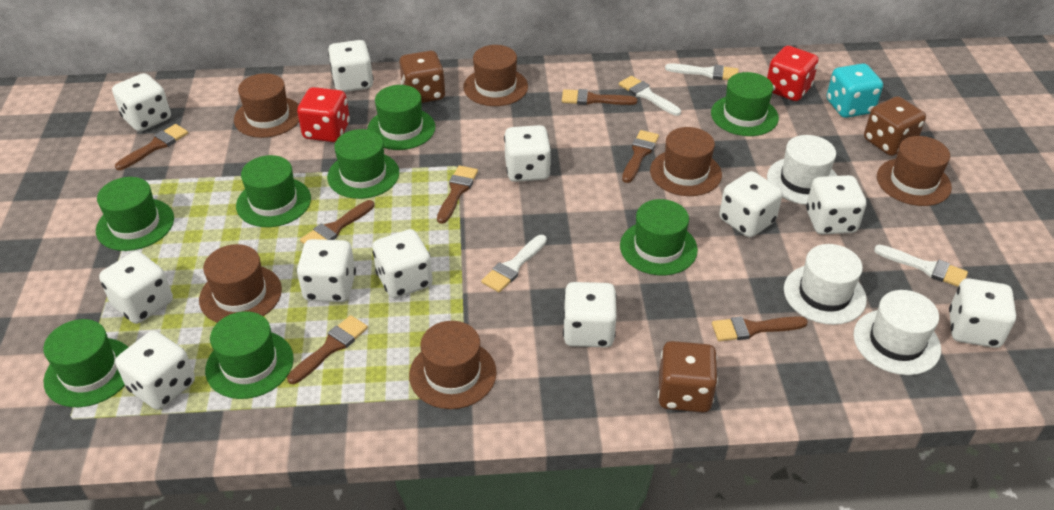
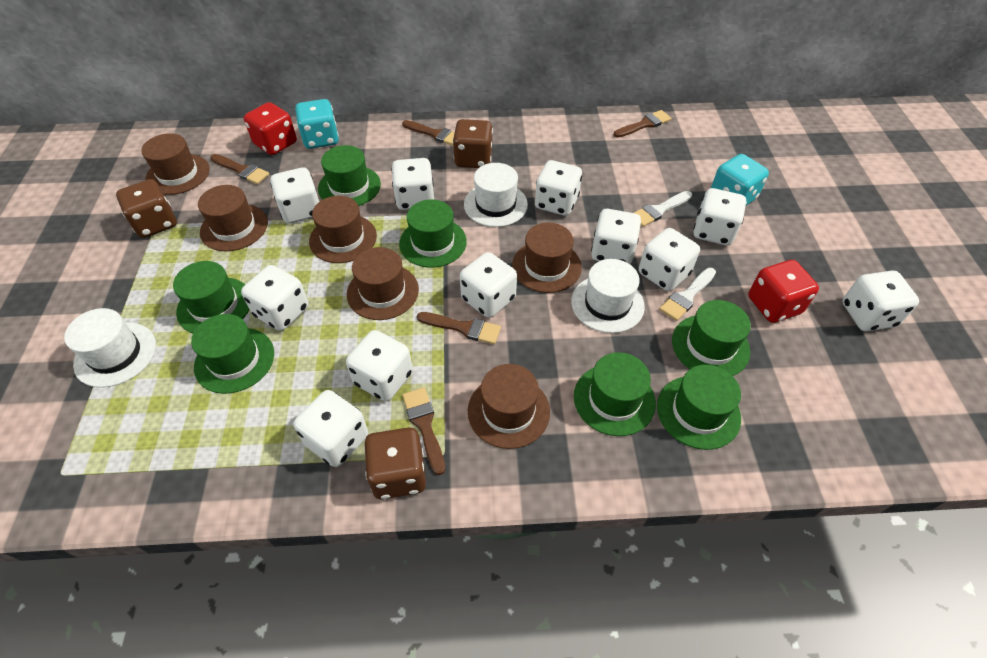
brown brush: 7 -> 5
green hat: 8 -> 7
turquoise dice: 1 -> 2
white brush: 4 -> 2

